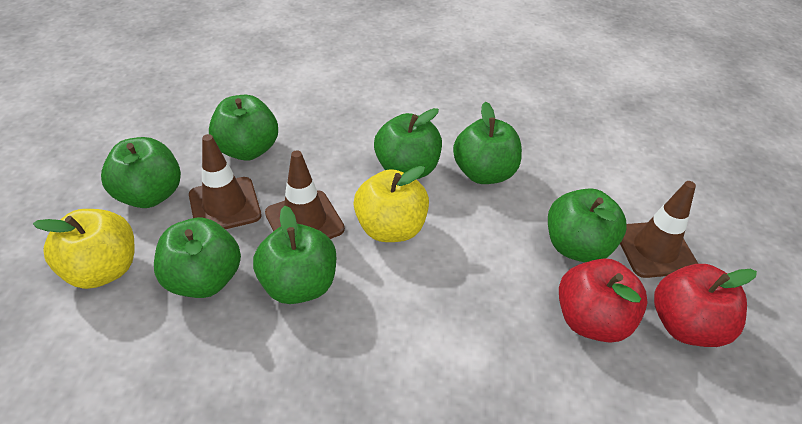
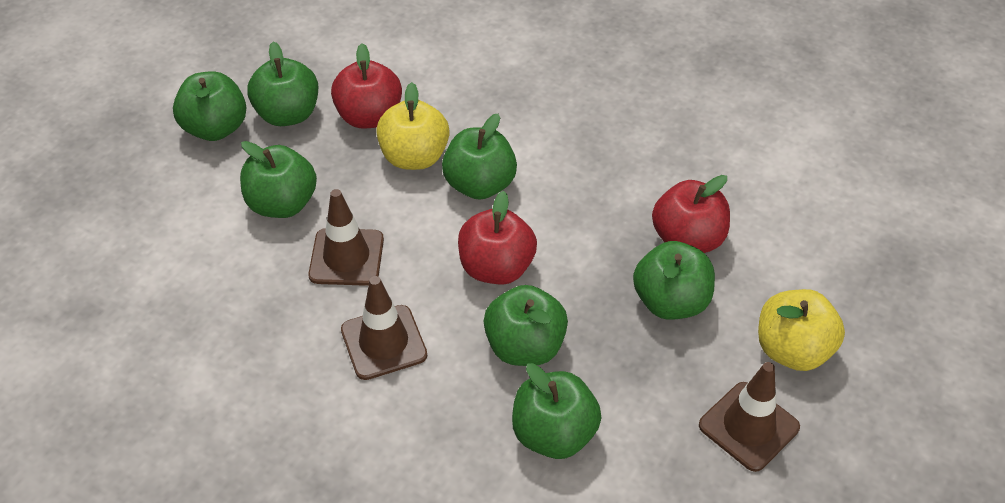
red apple: 2 -> 3

